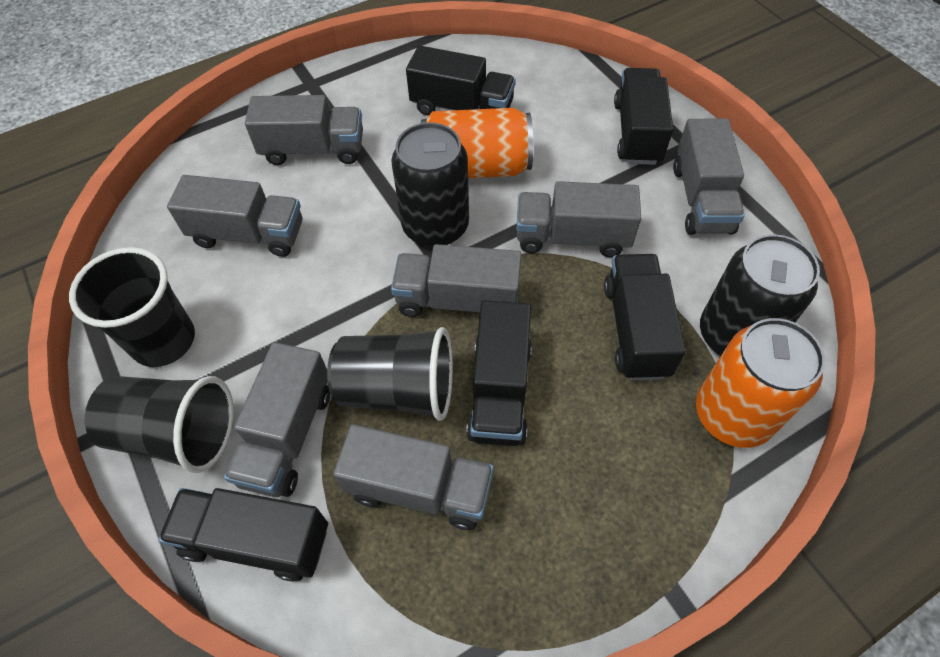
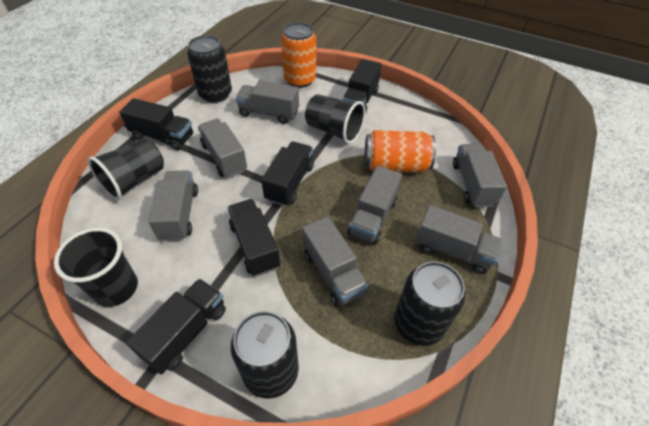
black can: 2 -> 3

